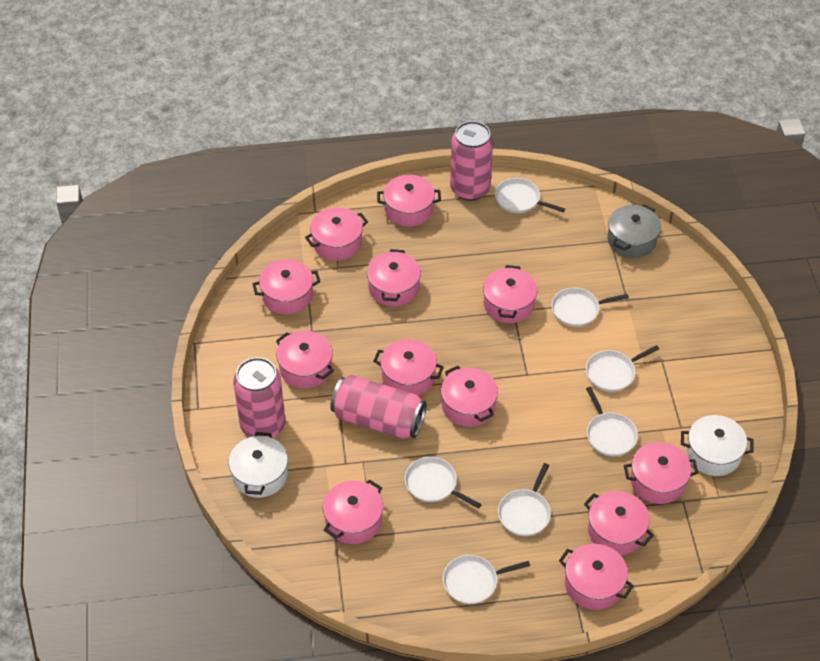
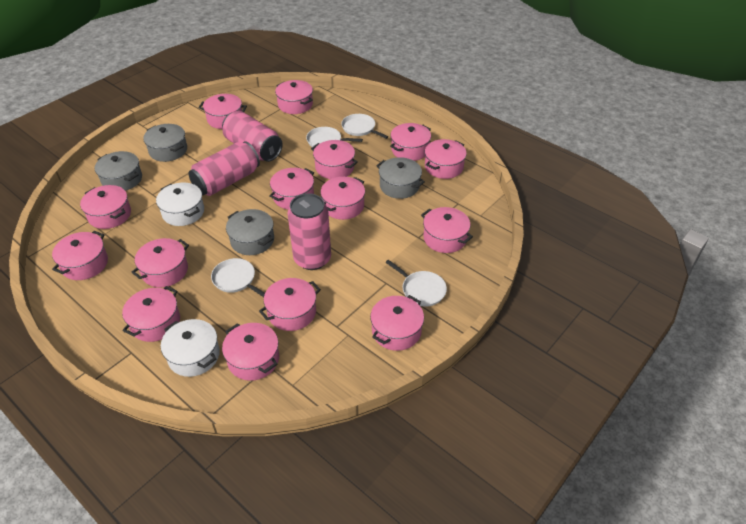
grey pot: 1 -> 4
pink pot: 12 -> 15
white pan: 7 -> 4

